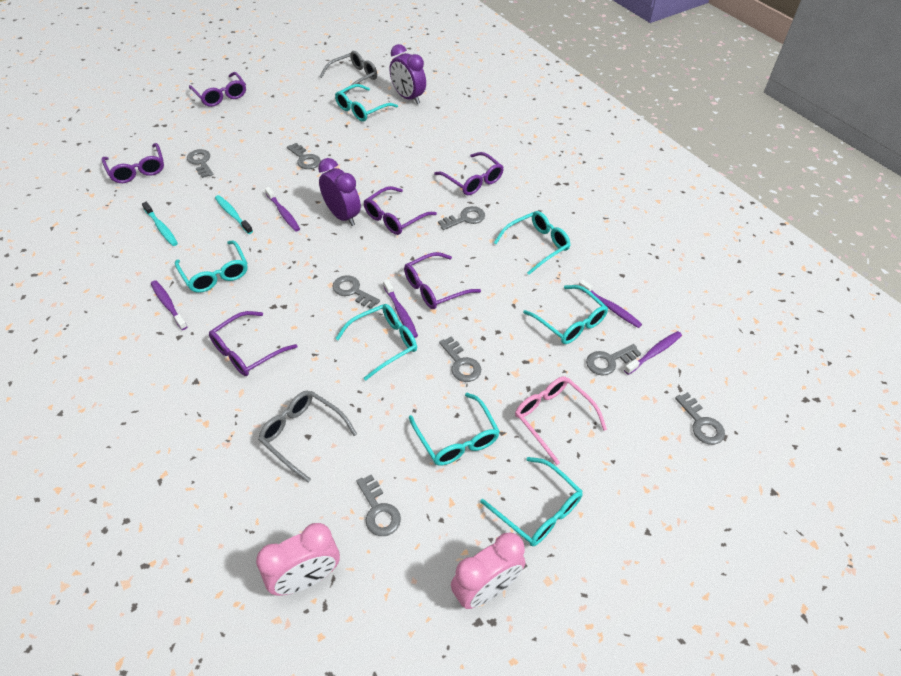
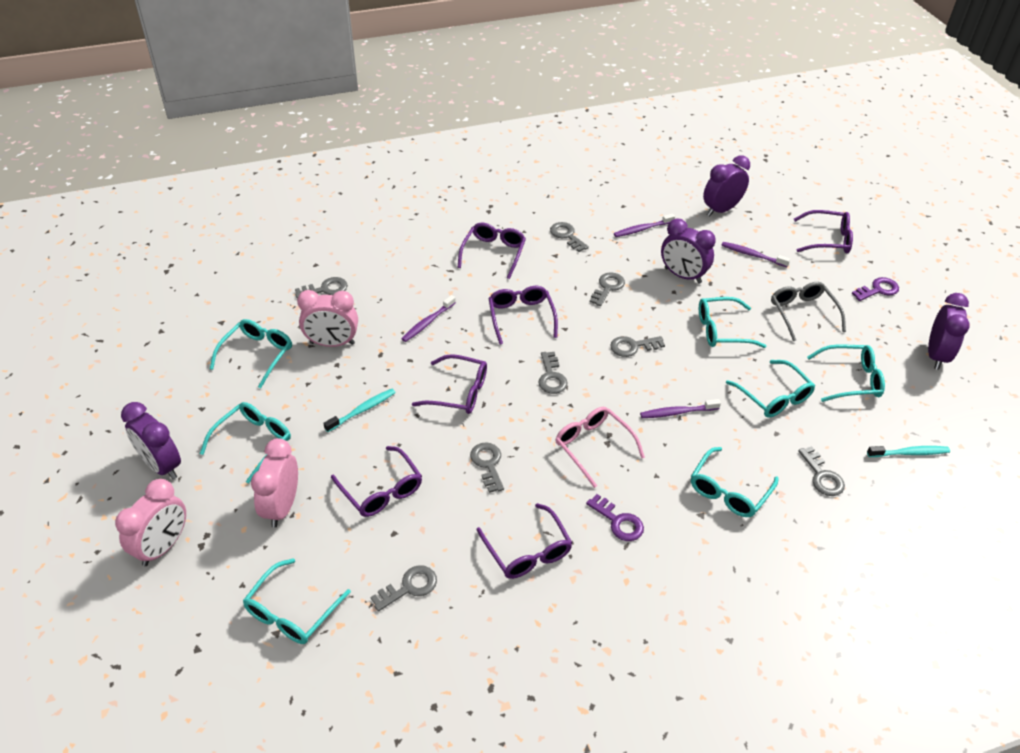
grey glasses: 2 -> 1
pink clock: 2 -> 3
purple clock: 2 -> 4
purple key: 0 -> 2
purple toothbrush: 5 -> 4

